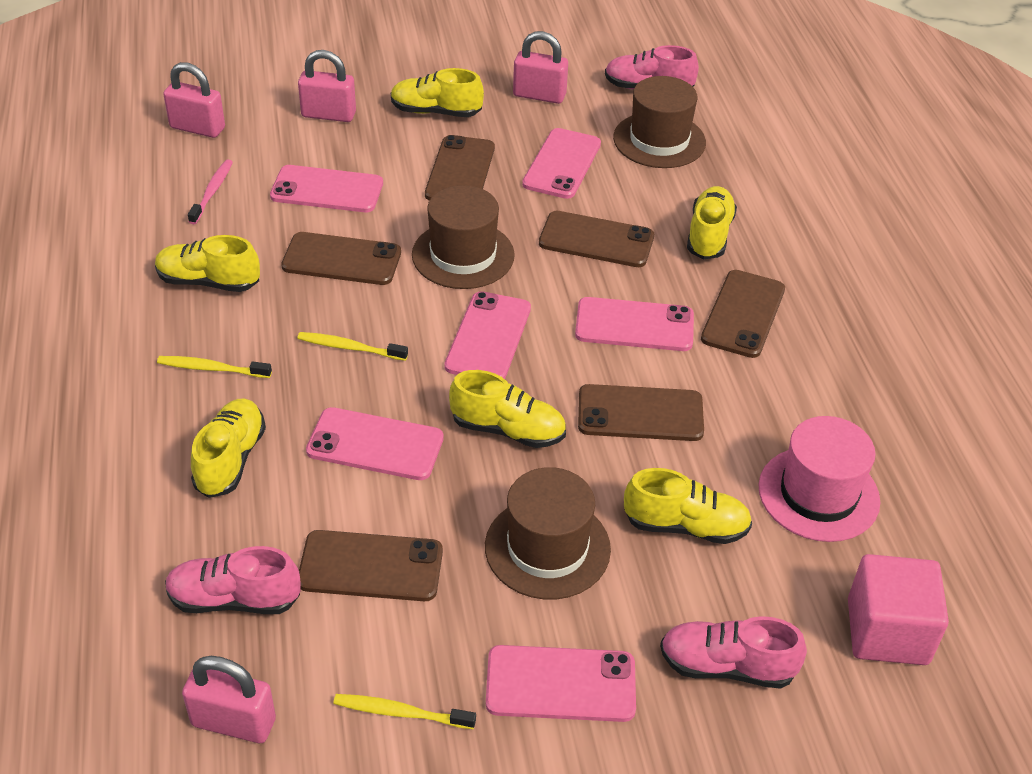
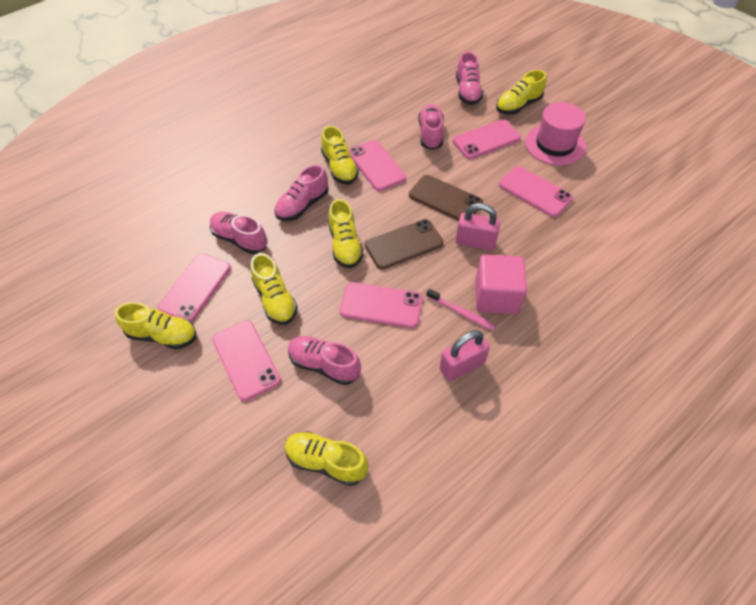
brown hat: 3 -> 0
brown phone: 6 -> 2
pink padlock: 4 -> 2
pink shoe: 3 -> 5
yellow toothbrush: 3 -> 0

